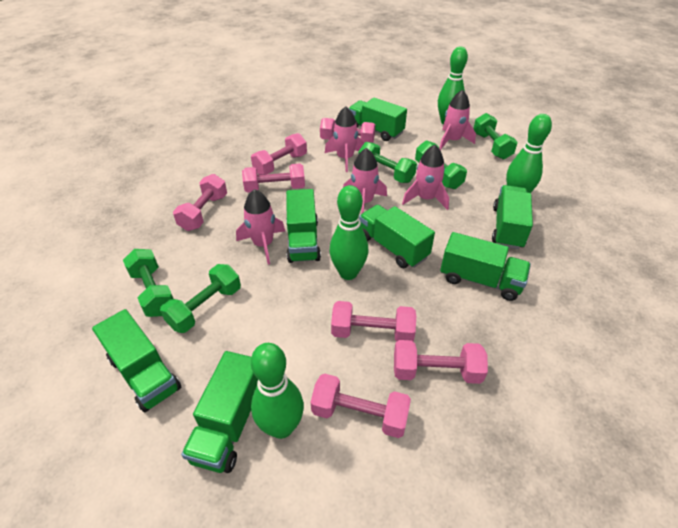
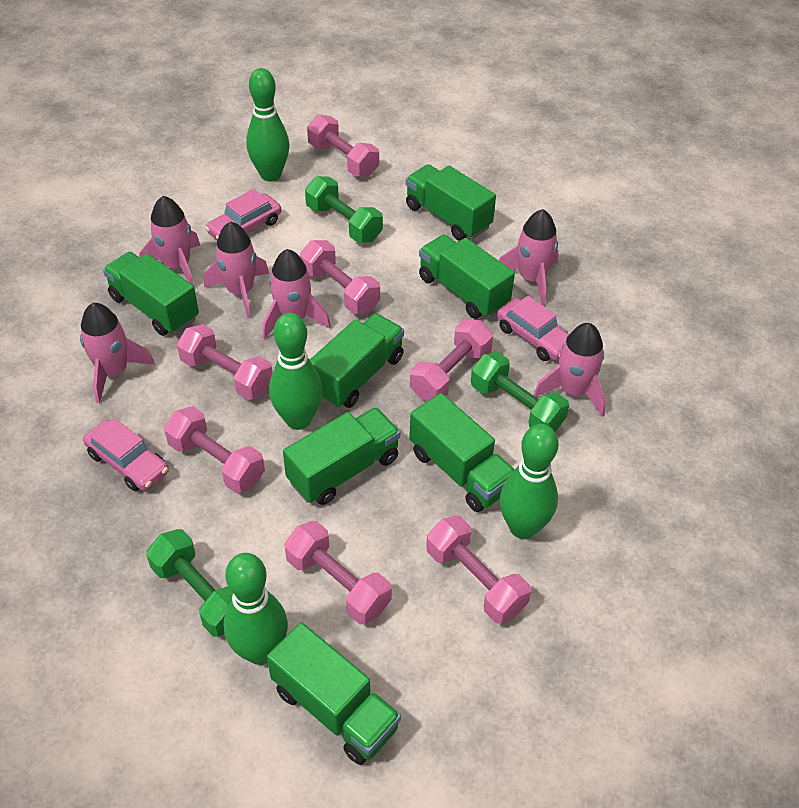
green dumbbell: 5 -> 3
pink car: 0 -> 3
pink rocket: 5 -> 6

